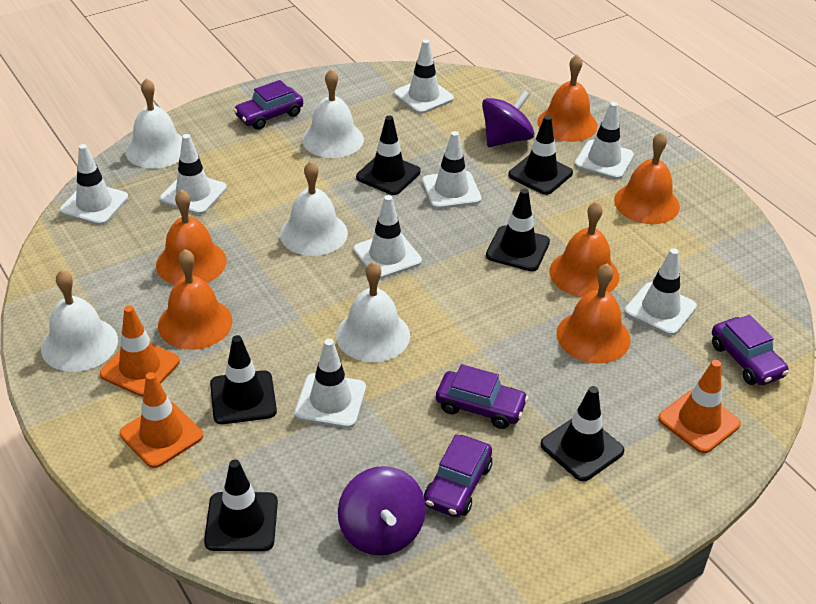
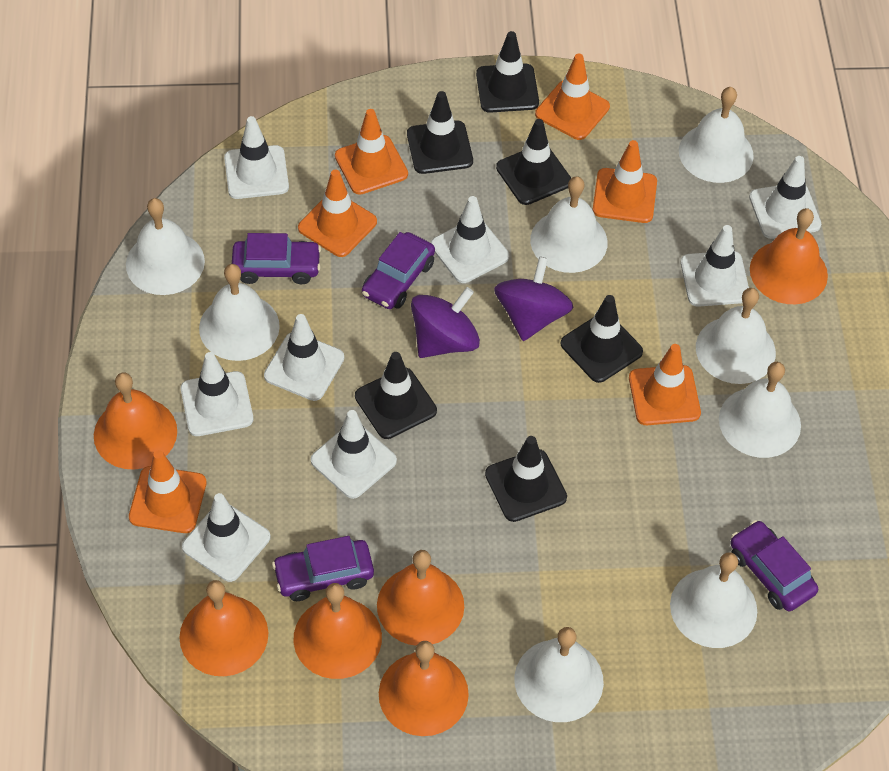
orange traffic cone: 3 -> 6
white bell: 5 -> 8

